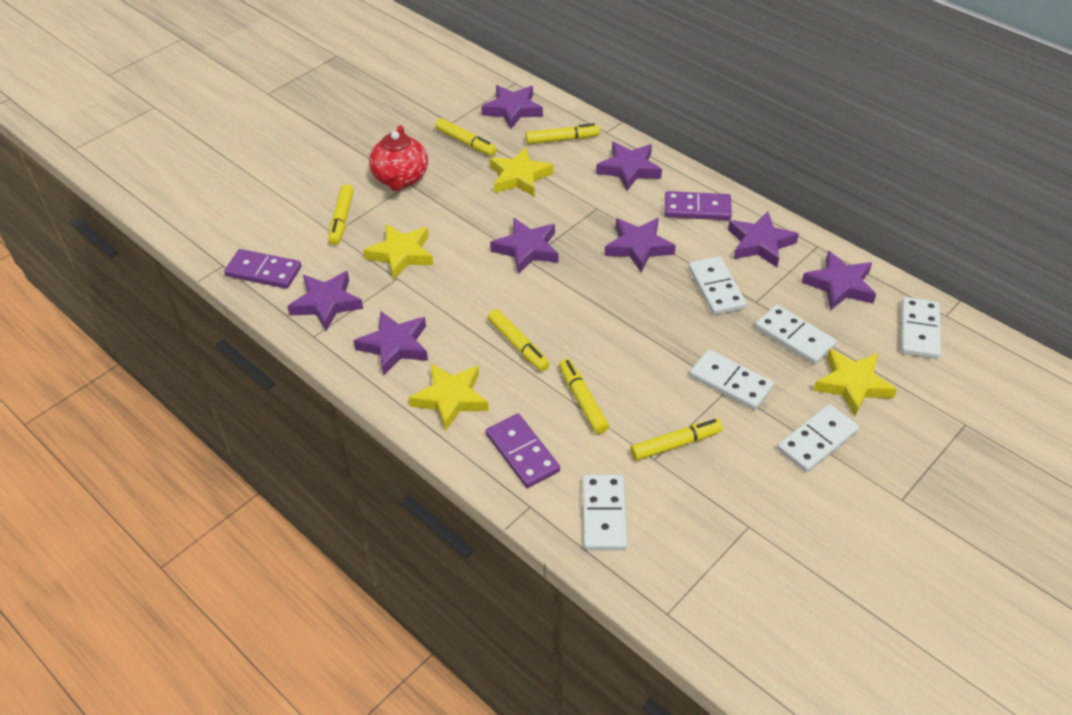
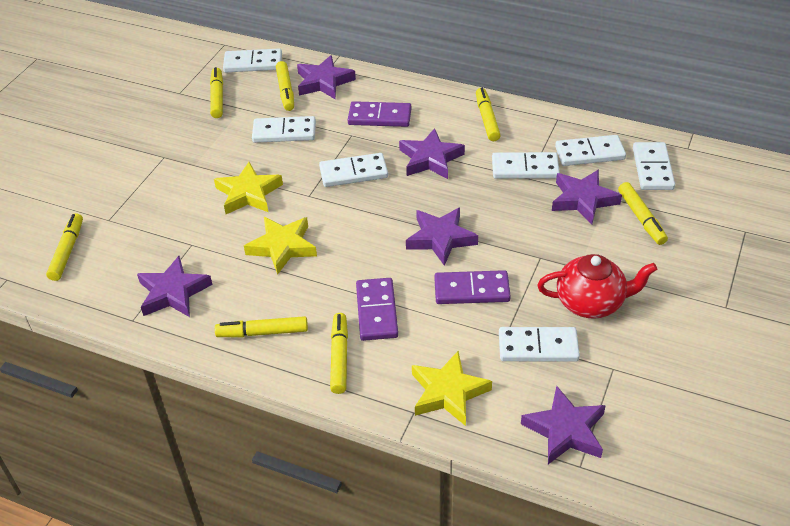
purple star: 8 -> 6
white domino: 6 -> 7
yellow marker: 6 -> 7
yellow star: 4 -> 3

